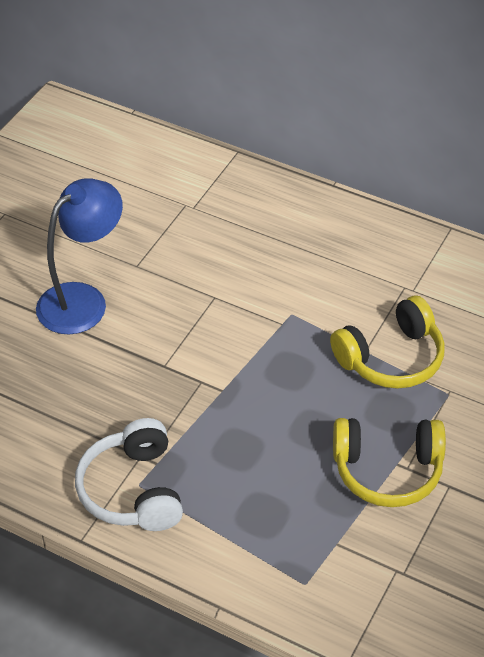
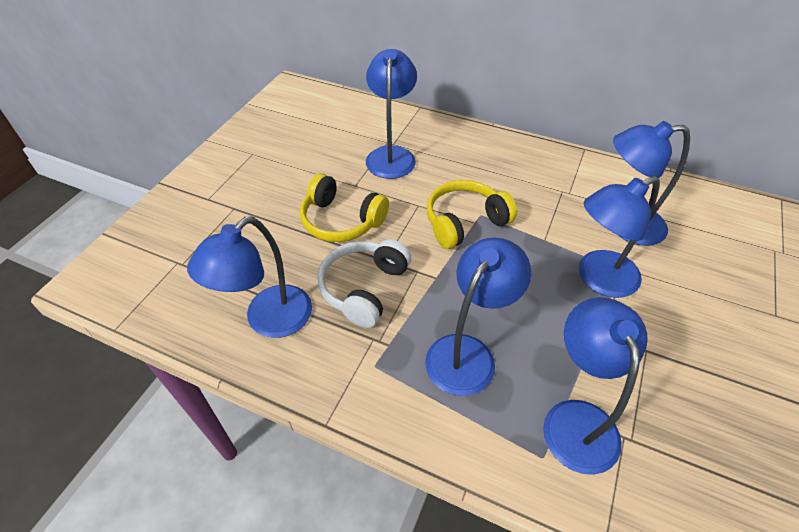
blue lamp: 1 -> 6

